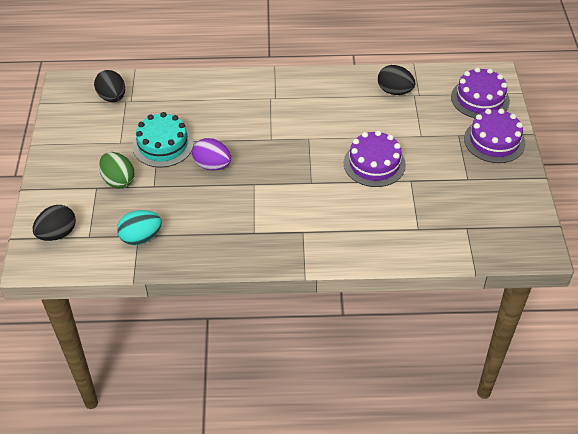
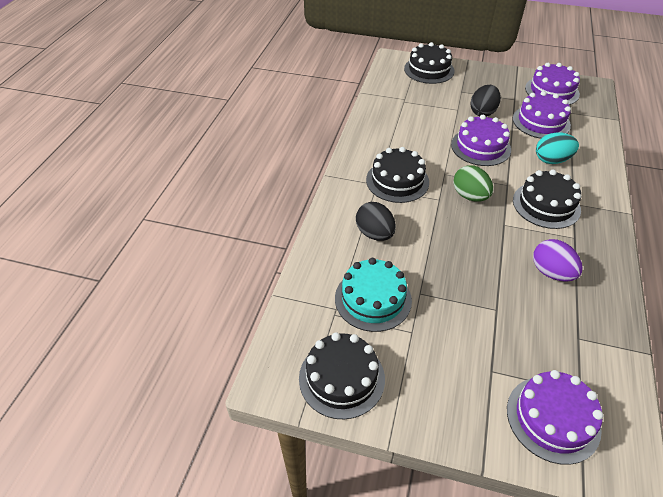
black cake: 0 -> 4
black egg: 3 -> 2
purple cake: 3 -> 4

